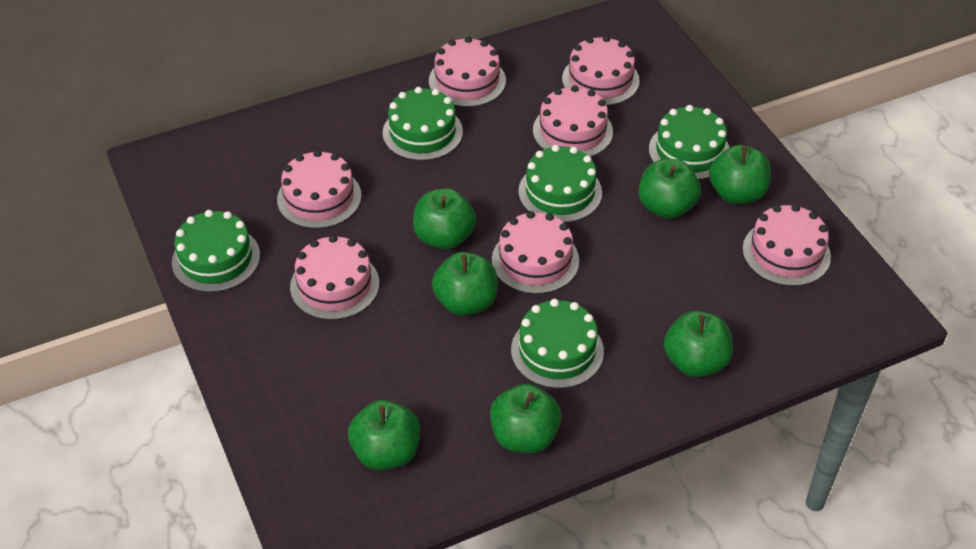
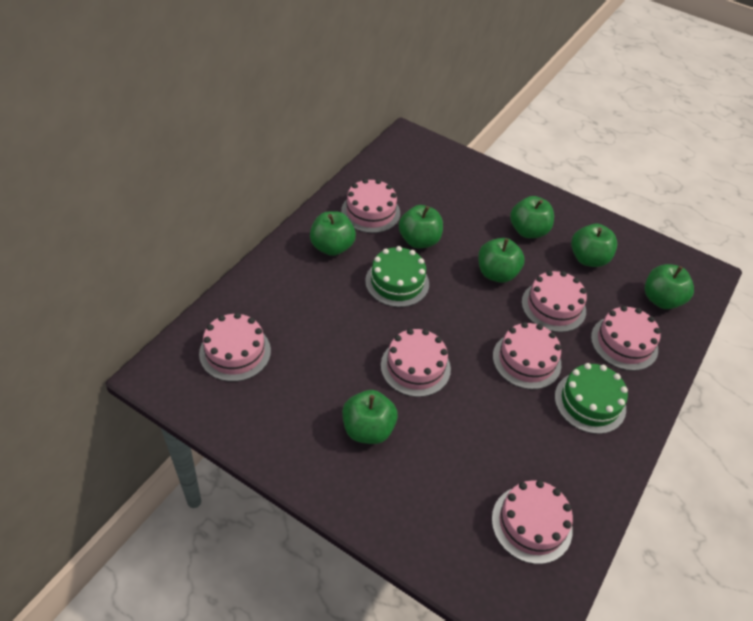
green cake: 5 -> 2

